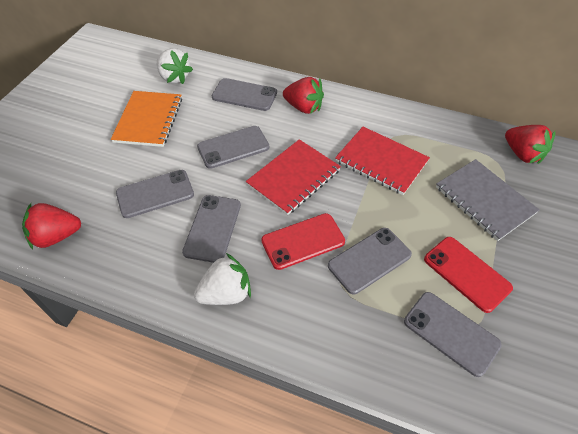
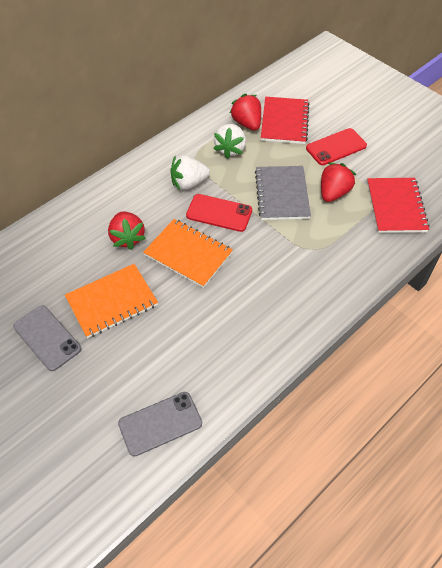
grey phone: 6 -> 2
orange notebook: 1 -> 2

